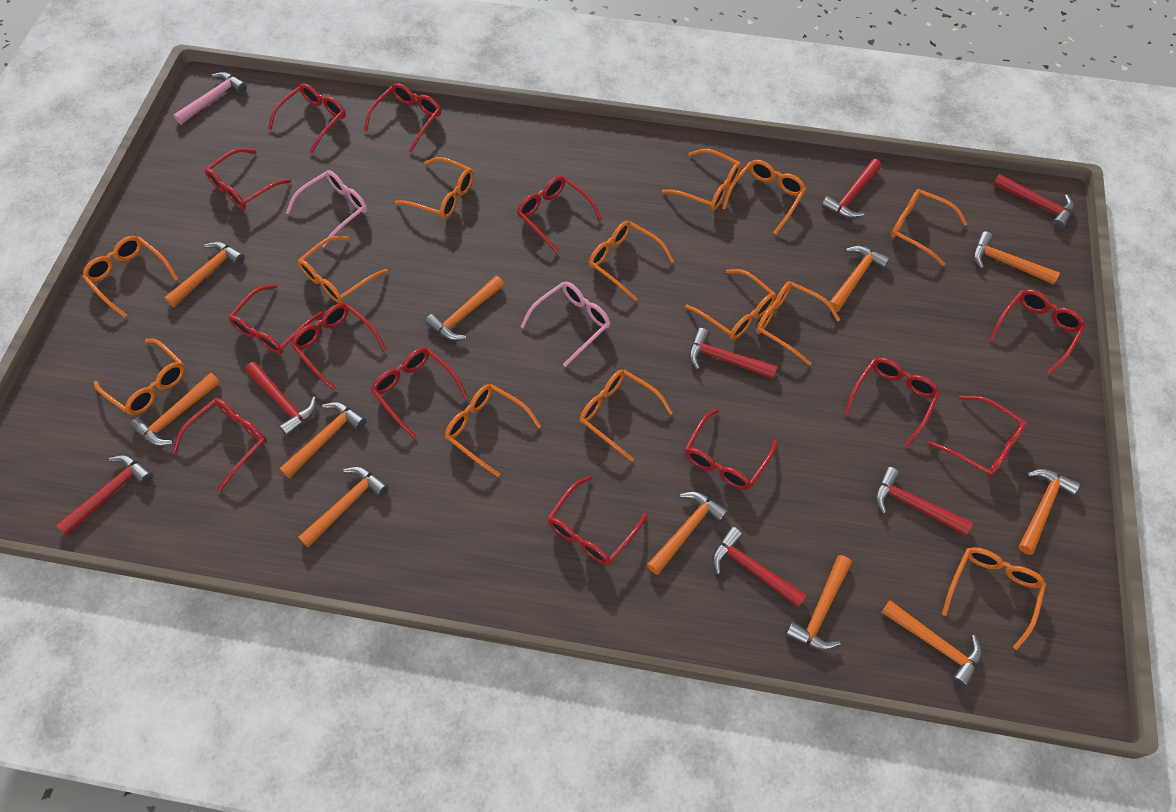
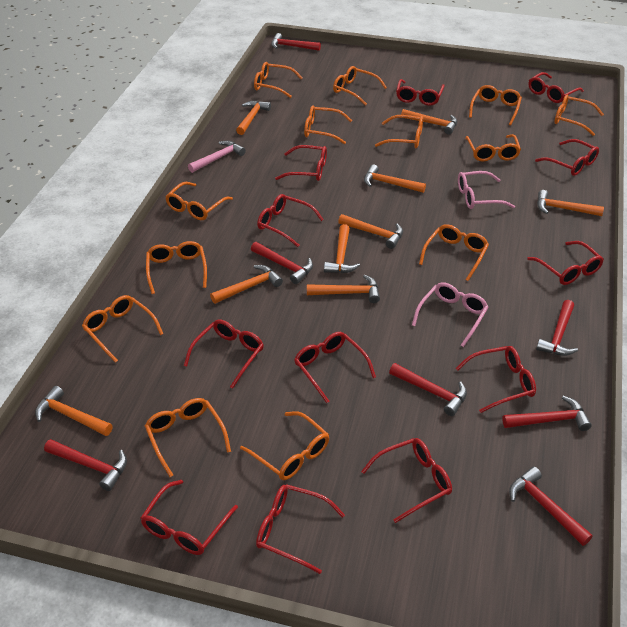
orange hammer: 11 -> 9
red glasses: 13 -> 12

